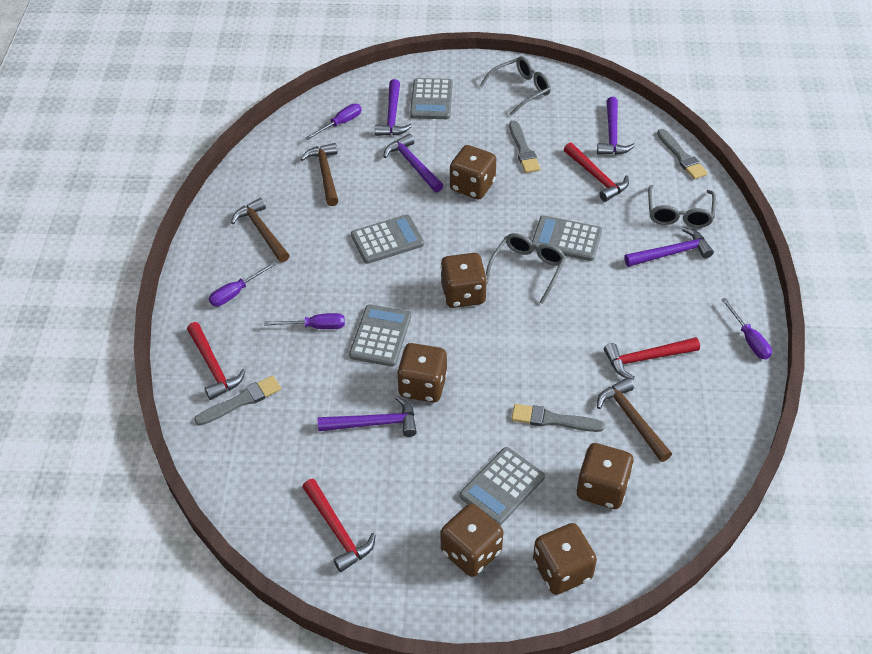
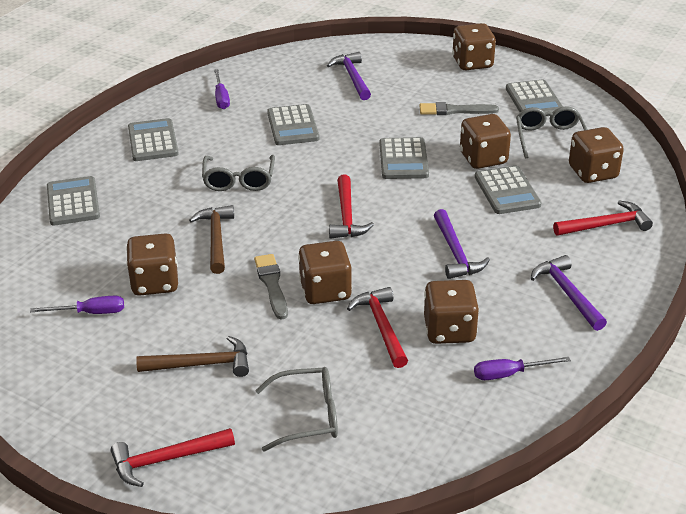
brown hammer: 3 -> 2
grey brush: 4 -> 2
grey calculator: 5 -> 6
purple hammer: 5 -> 3
purple screwdriver: 4 -> 3

